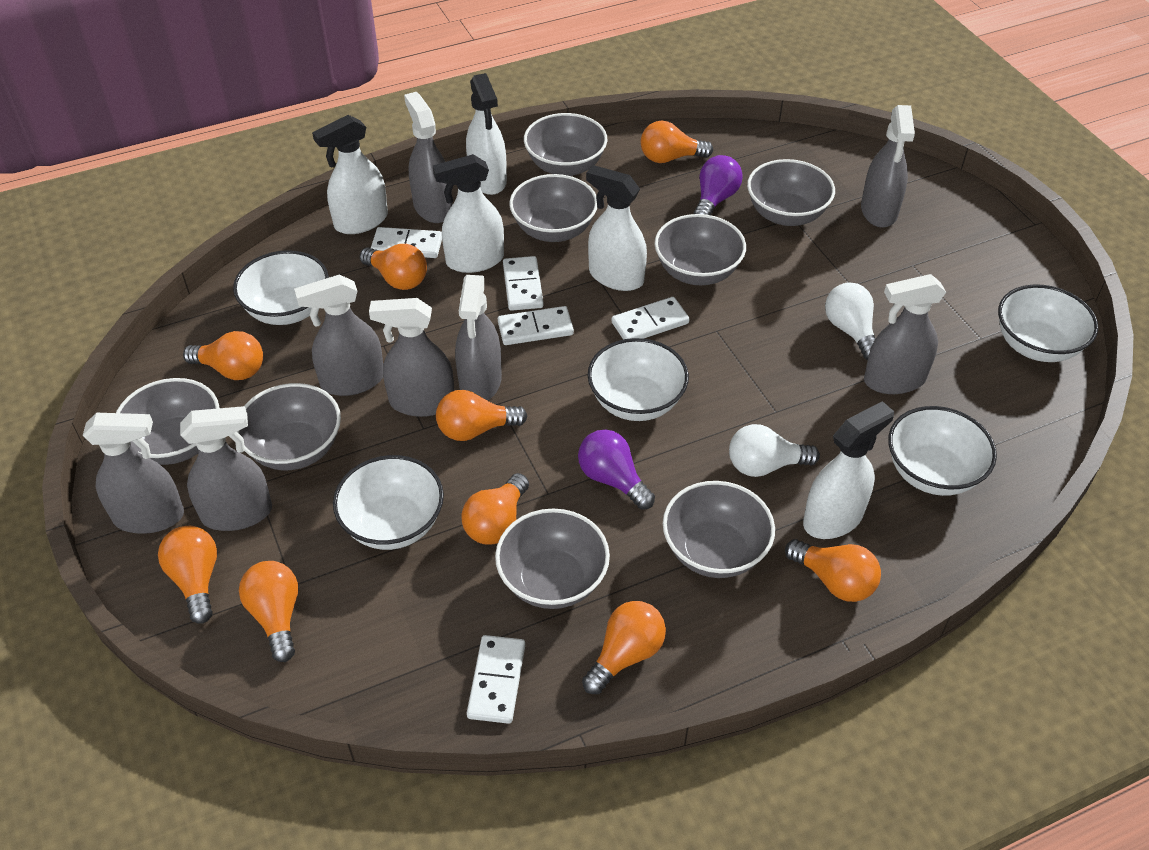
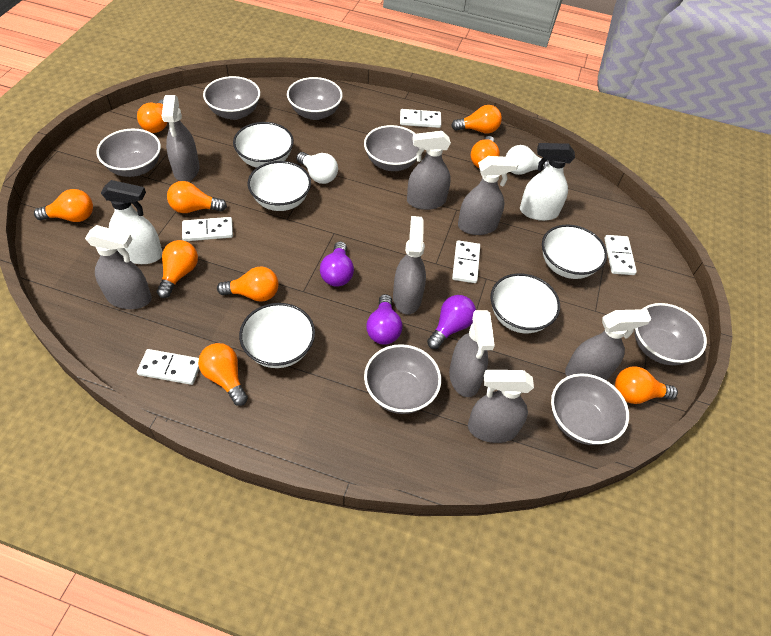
grey bowl: 8 -> 7
purple light bulb: 2 -> 3
white spray bottle: 5 -> 2

